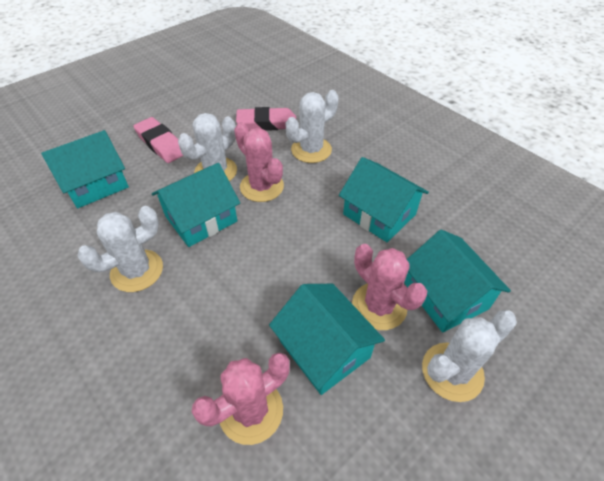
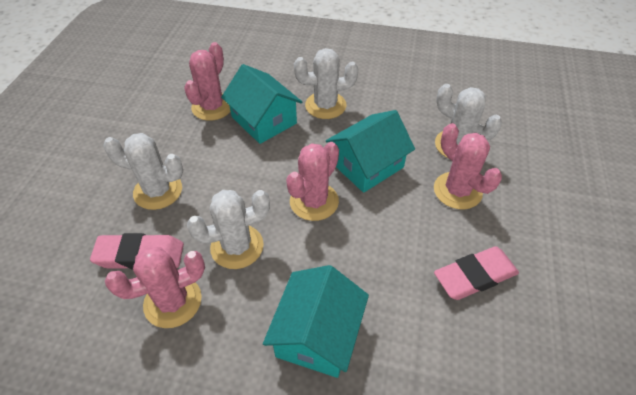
pink cactus: 3 -> 4
turquoise house: 5 -> 3

